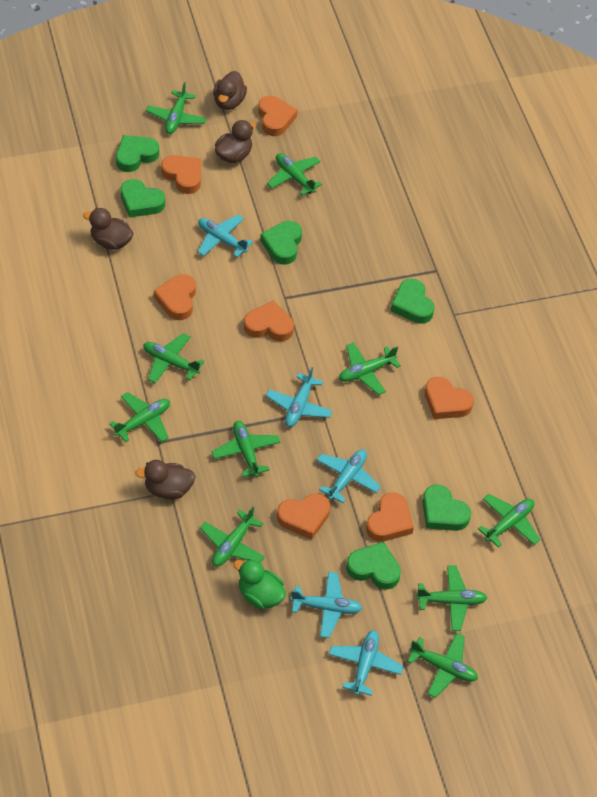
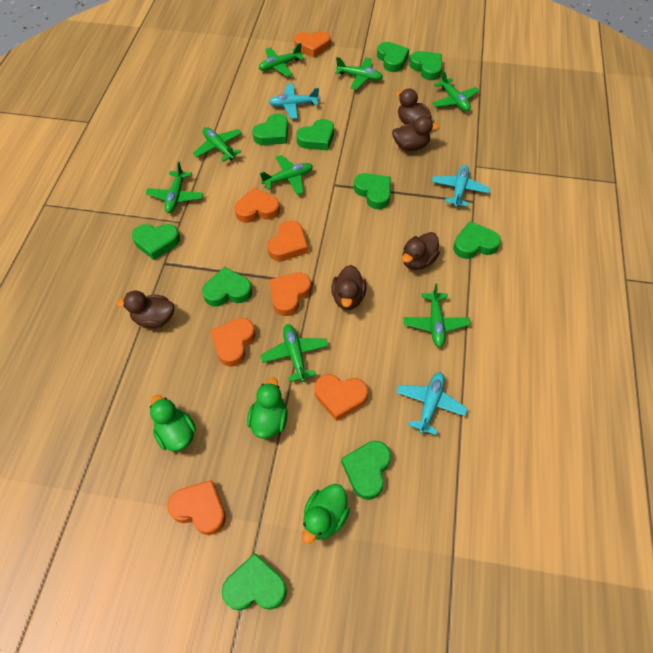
brown duck: 4 -> 5
green duck: 1 -> 3
green heart: 6 -> 10
green plane: 10 -> 8
turquoise plane: 5 -> 3

